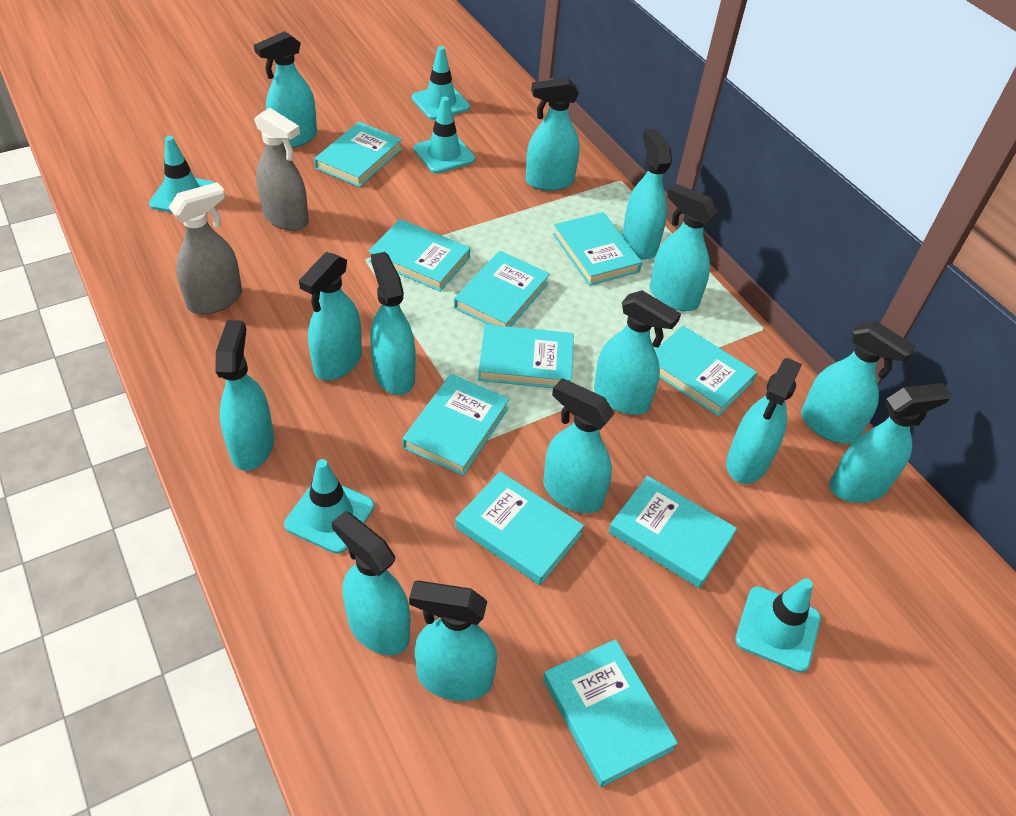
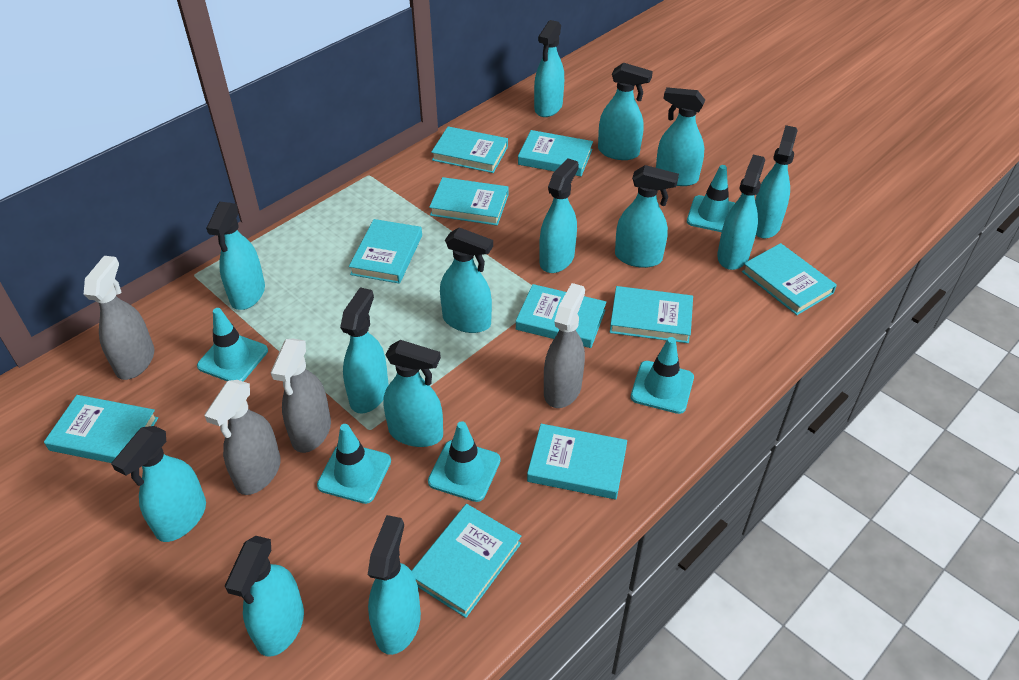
grey spray bottle: 2 -> 4

